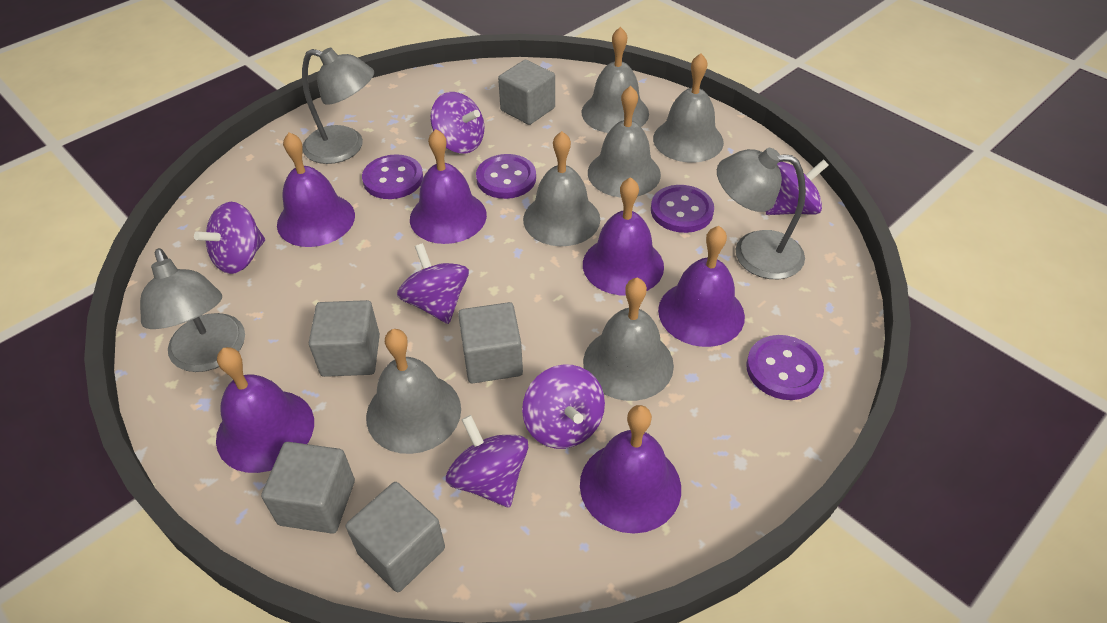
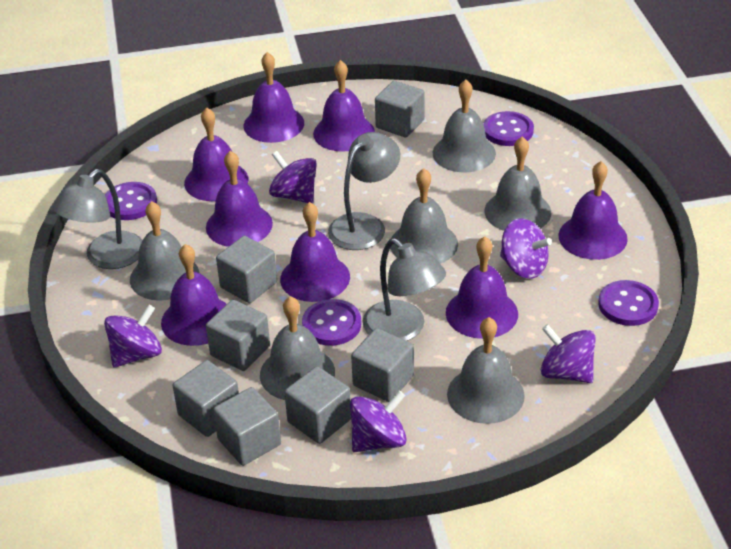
grey cube: 5 -> 7
purple bell: 6 -> 8
purple spinning top: 6 -> 5

